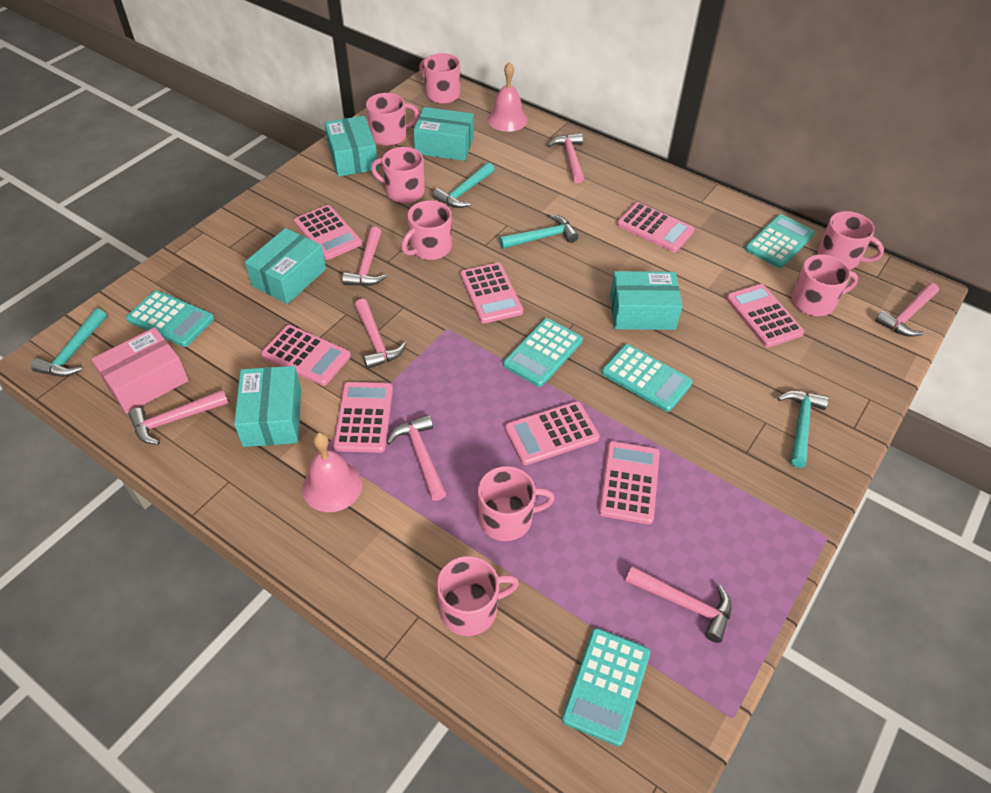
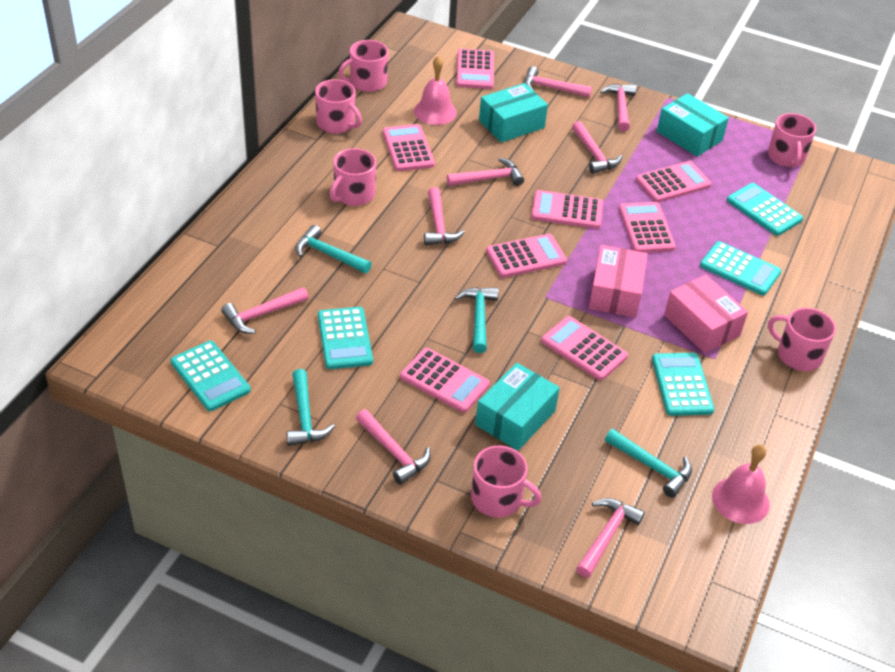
pink box: 1 -> 2
pink hammer: 7 -> 8
pink mug: 8 -> 6
turquoise box: 5 -> 3

